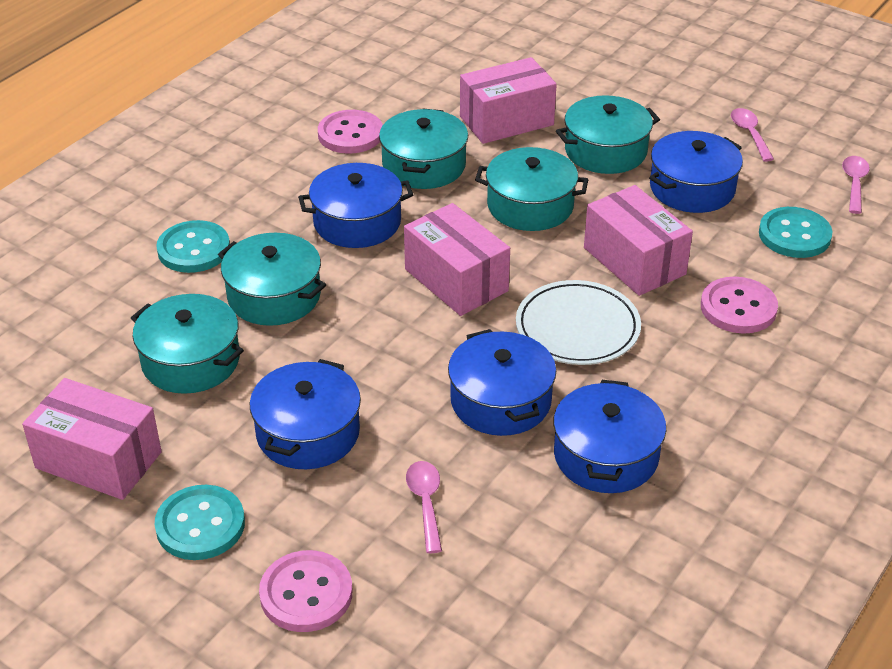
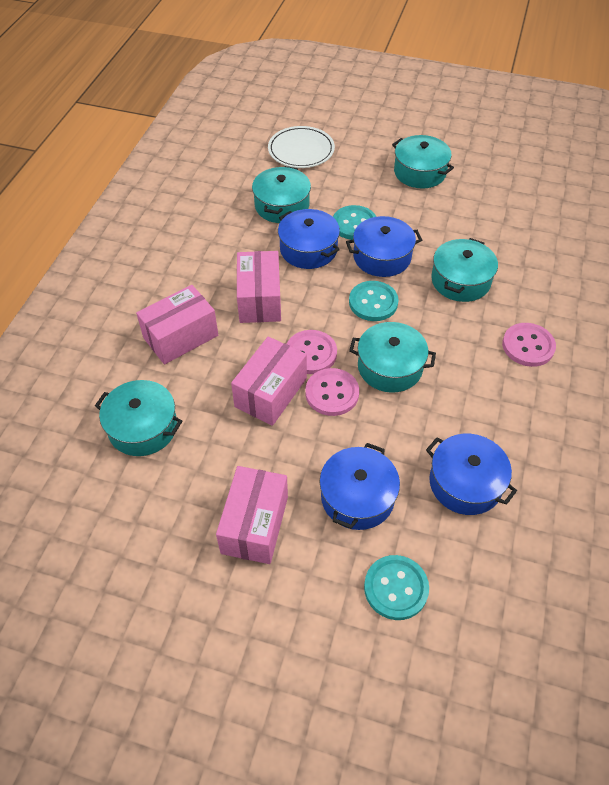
blue pot: 5 -> 4
pink spoon: 3 -> 0

